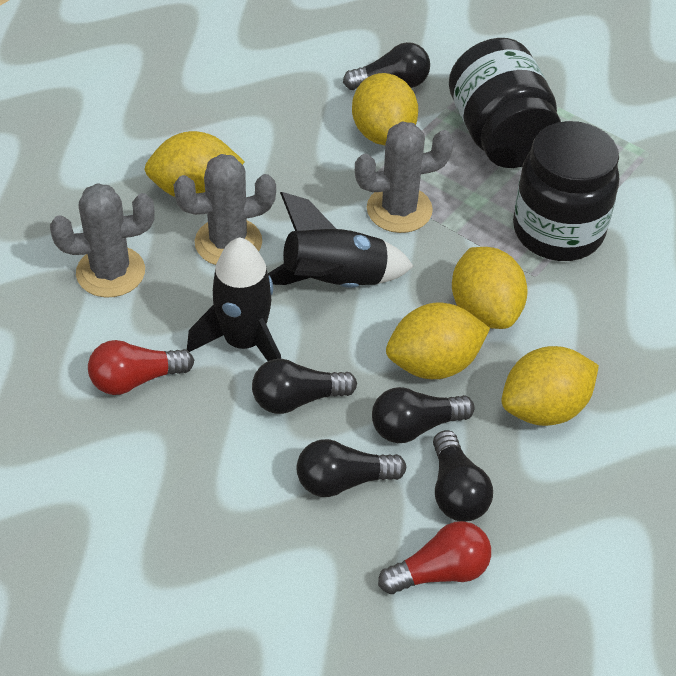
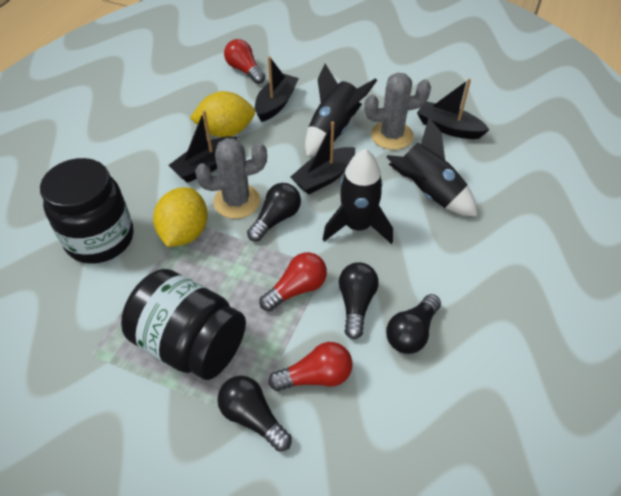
black boat: 0 -> 4
black light bulb: 5 -> 4
black rocket: 2 -> 3
grey cactus: 3 -> 2
red light bulb: 2 -> 3
yellow lemon: 5 -> 2

